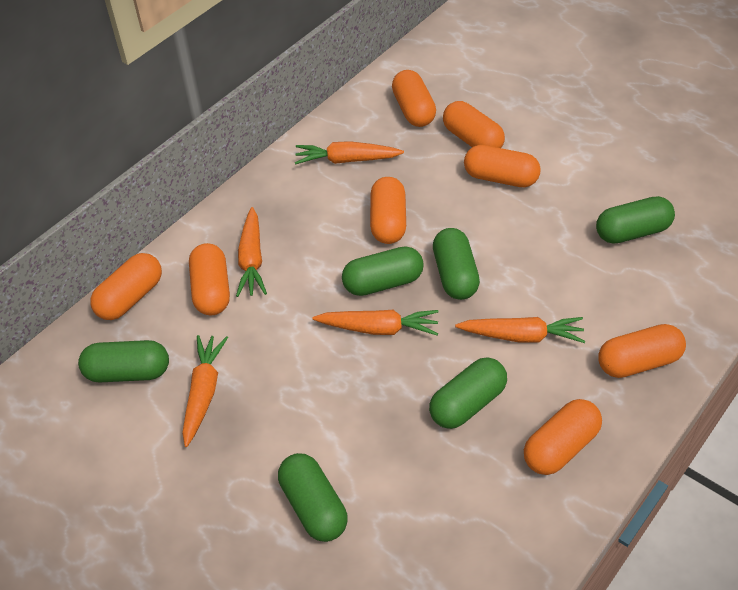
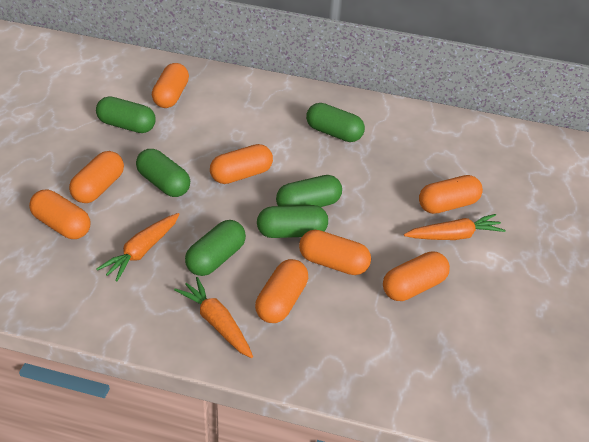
orange carrot: 5 -> 3

